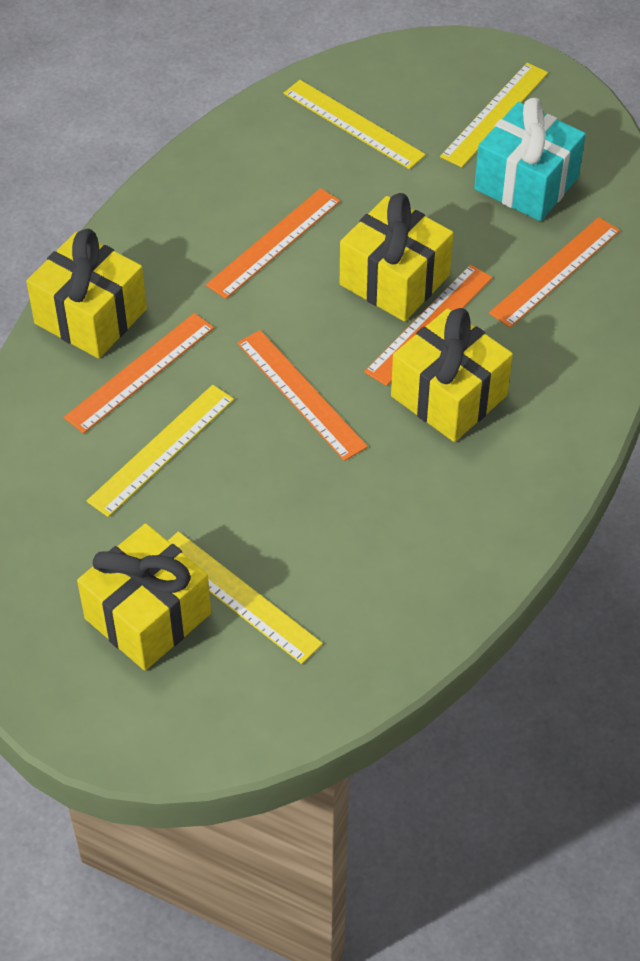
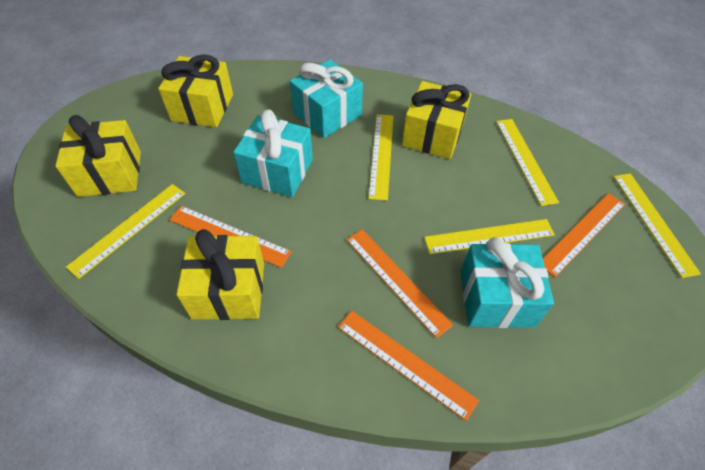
orange ruler: 5 -> 4
turquoise gift: 1 -> 3
yellow ruler: 4 -> 5

